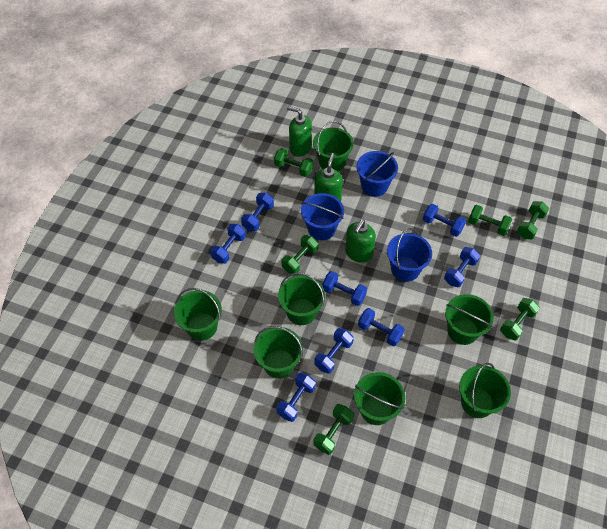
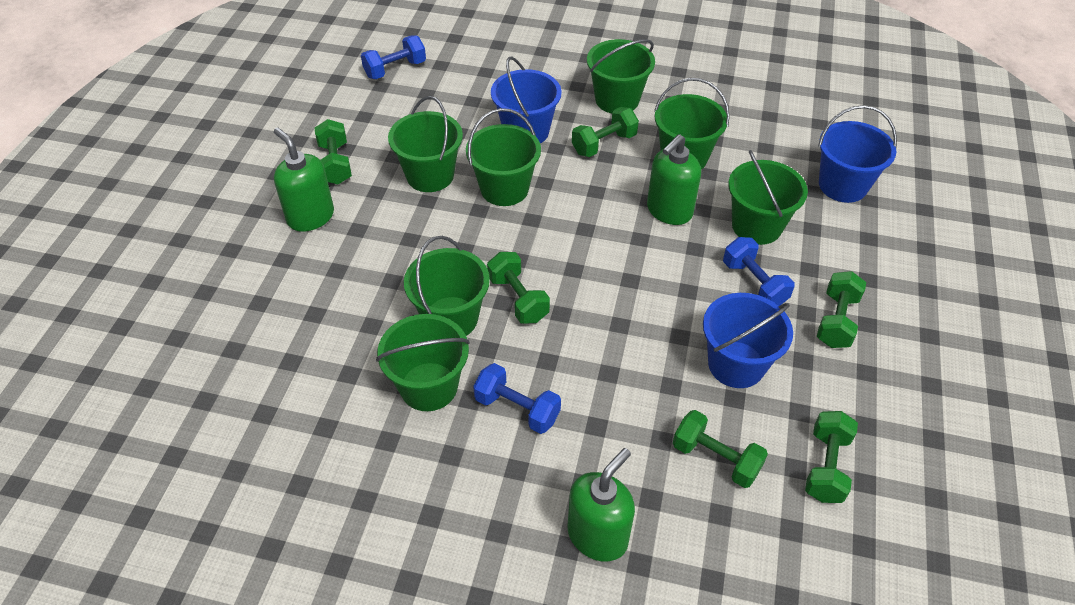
blue dumbbell: 8 -> 3

